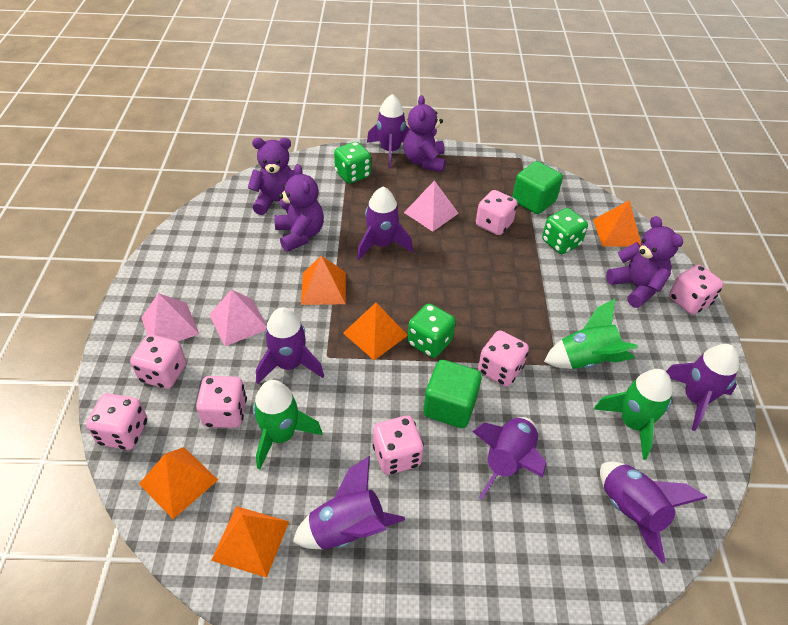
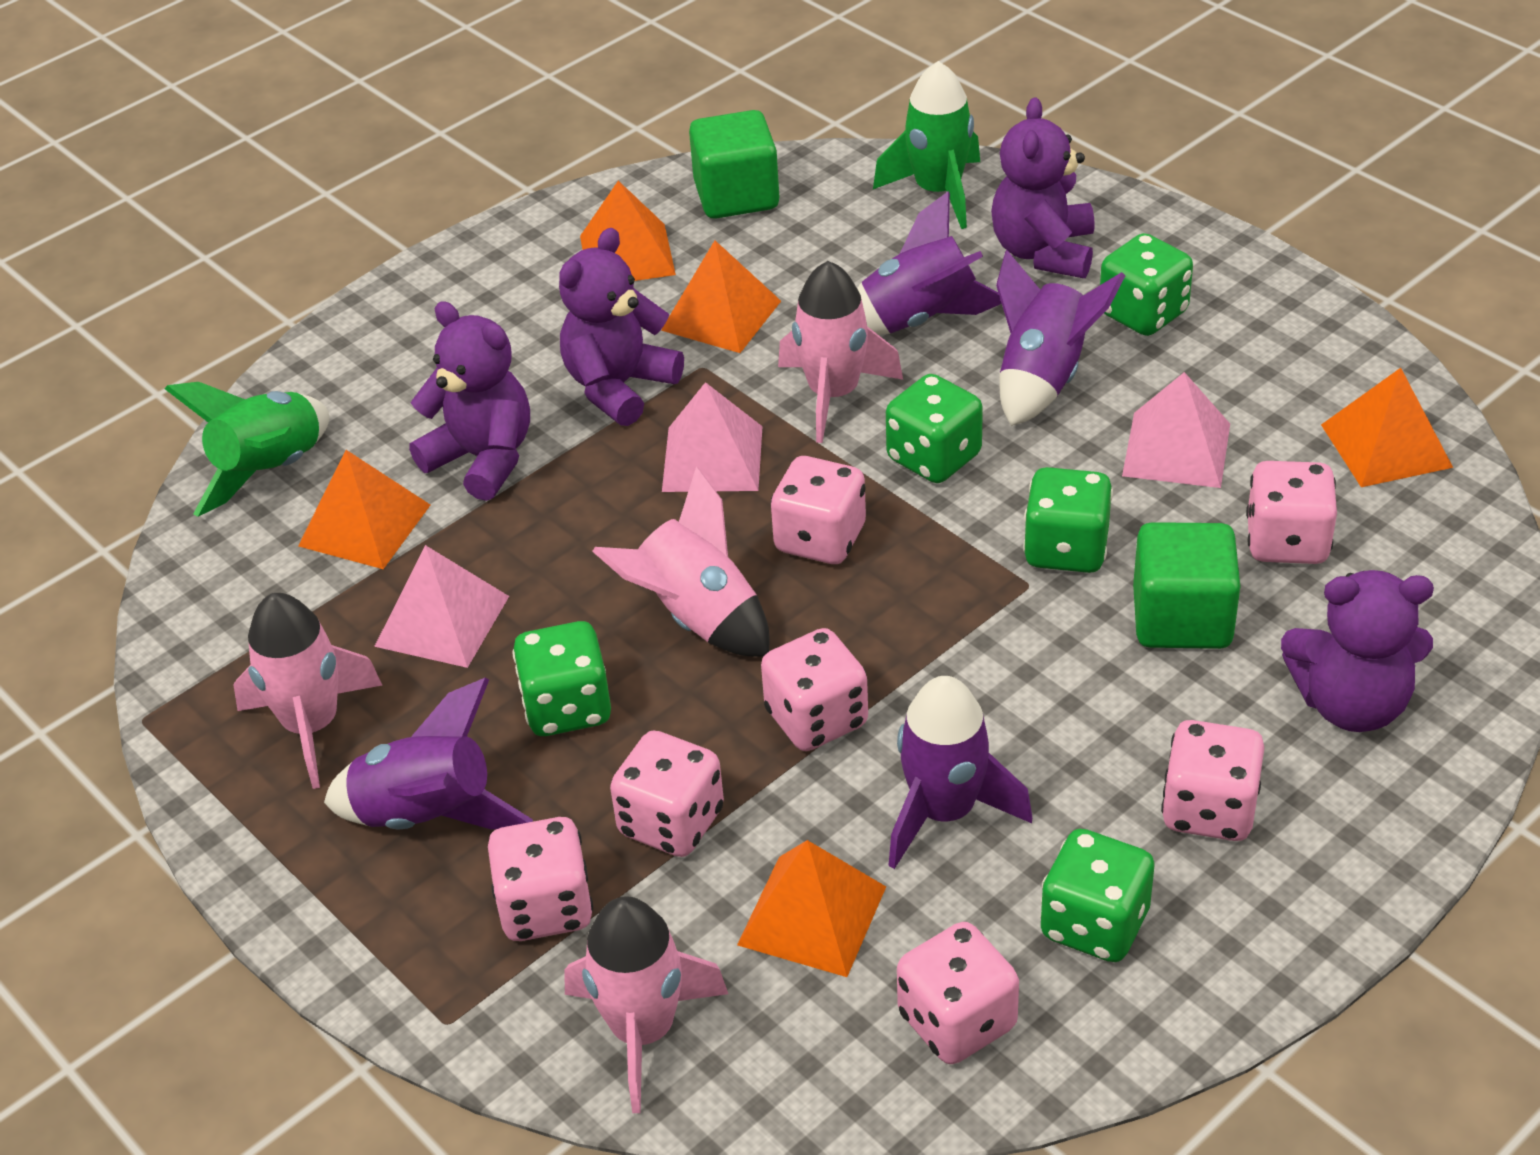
green dice: 3 -> 5
green rocket: 3 -> 2
pink rocket: 0 -> 4
purple rocket: 7 -> 4

